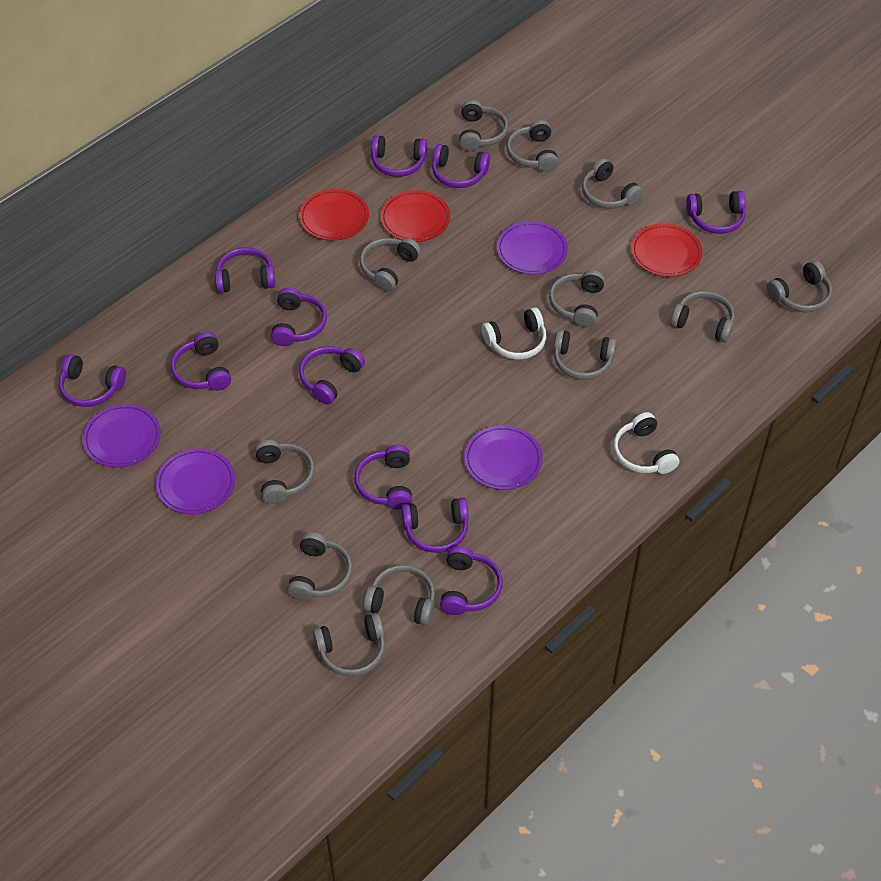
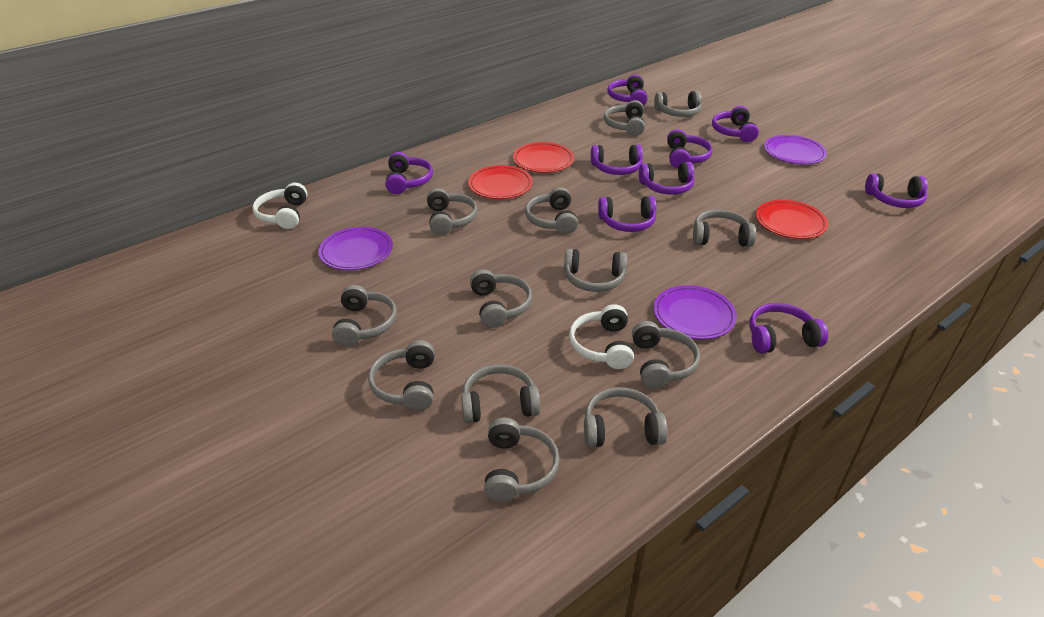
grey headphones: 12 -> 13
purple headphones: 11 -> 9
purple plate: 4 -> 3

